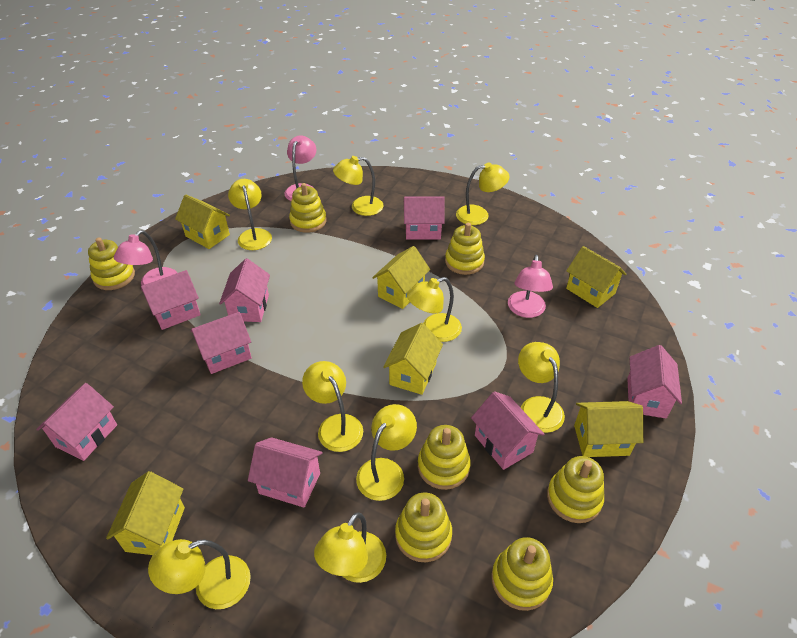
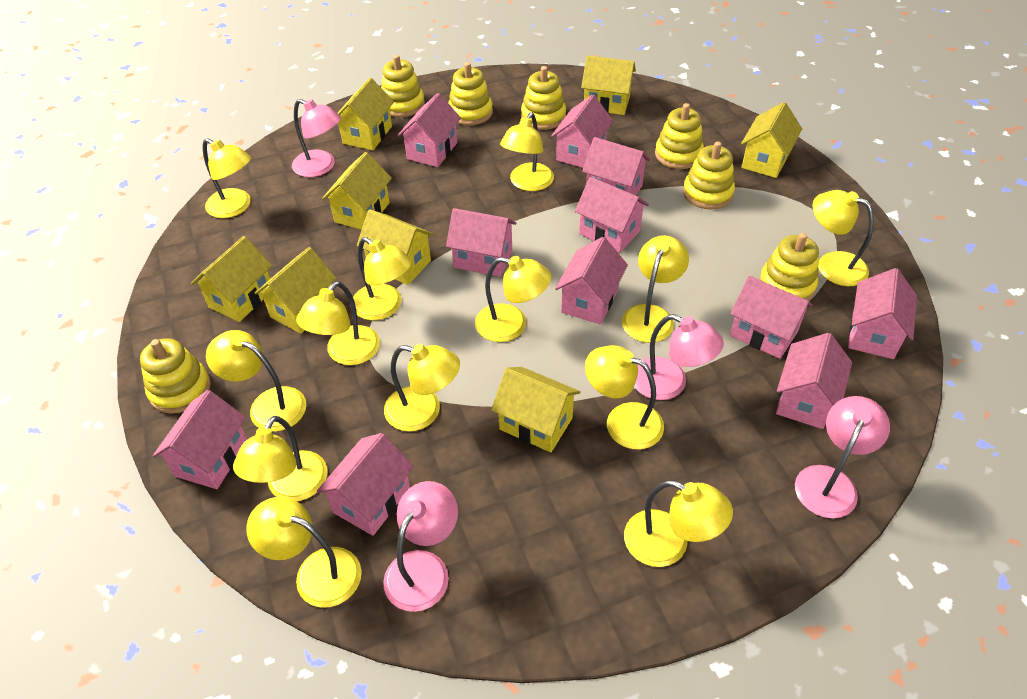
pink house: 8 -> 11
pink lamp: 3 -> 4
yellow house: 6 -> 8
yellow lamp: 9 -> 13

